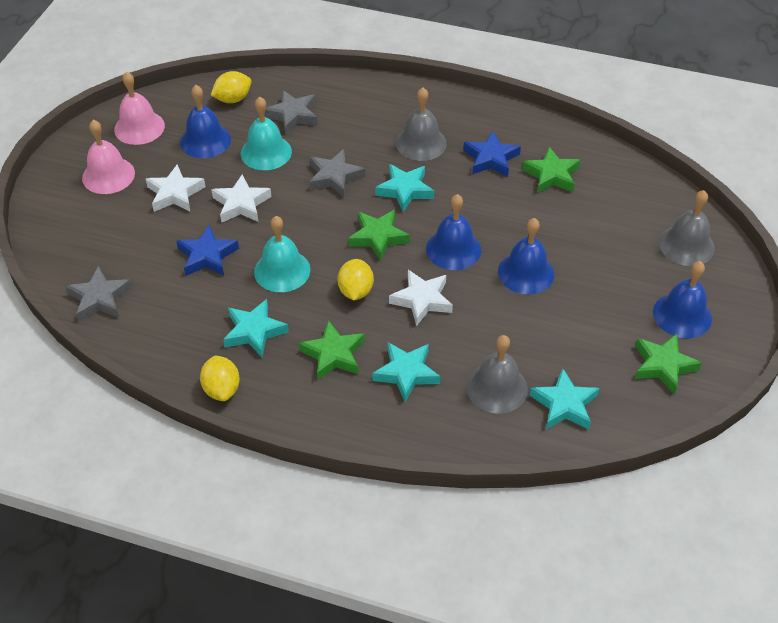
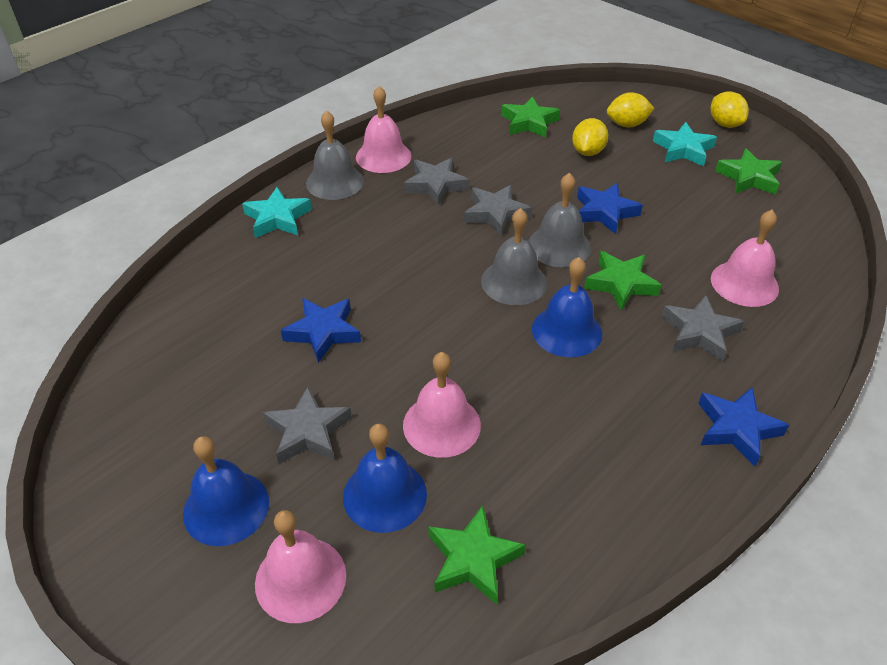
blue bell: 4 -> 3
blue star: 2 -> 3
grey star: 3 -> 4
pink bell: 2 -> 4
turquoise bell: 2 -> 0
turquoise star: 4 -> 2
white star: 3 -> 0

